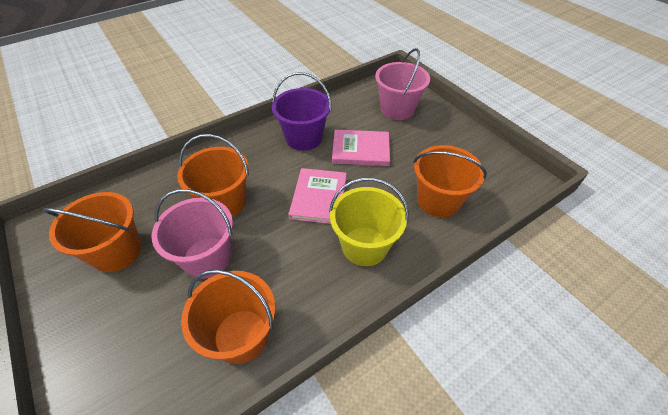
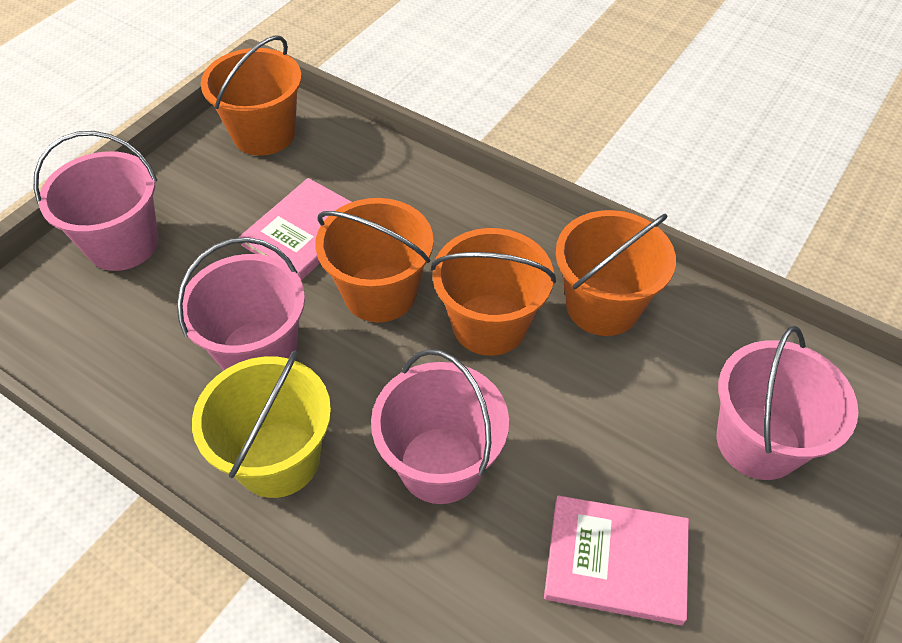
pink bucket: 2 -> 4
purple bucket: 1 -> 0

